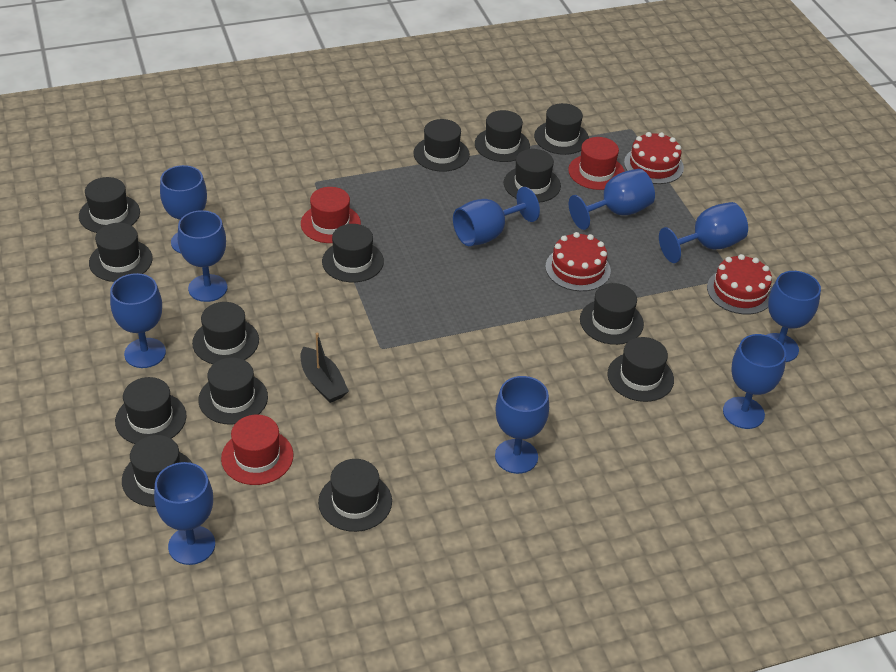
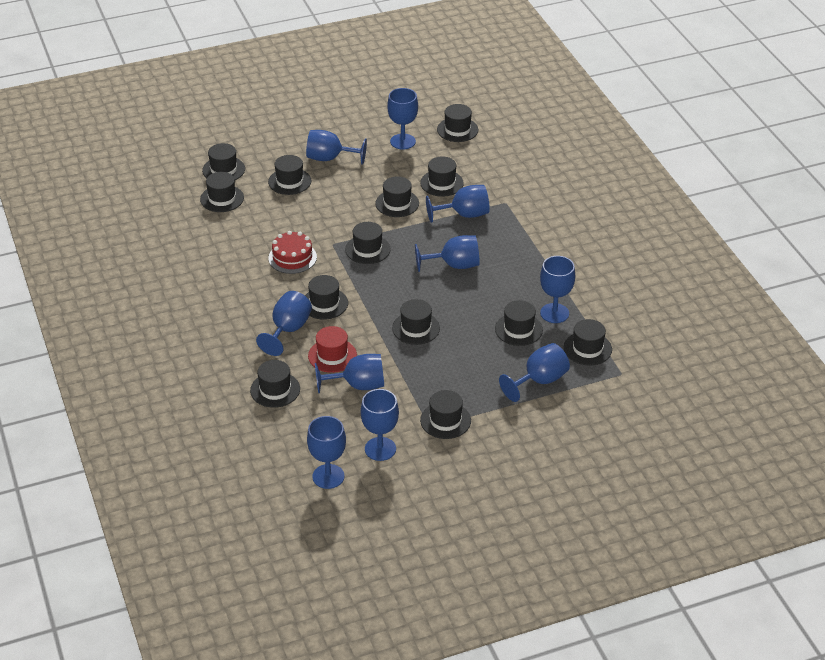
black boat: 1 -> 0
black hat: 14 -> 13
red cake: 3 -> 1
red hat: 3 -> 1

